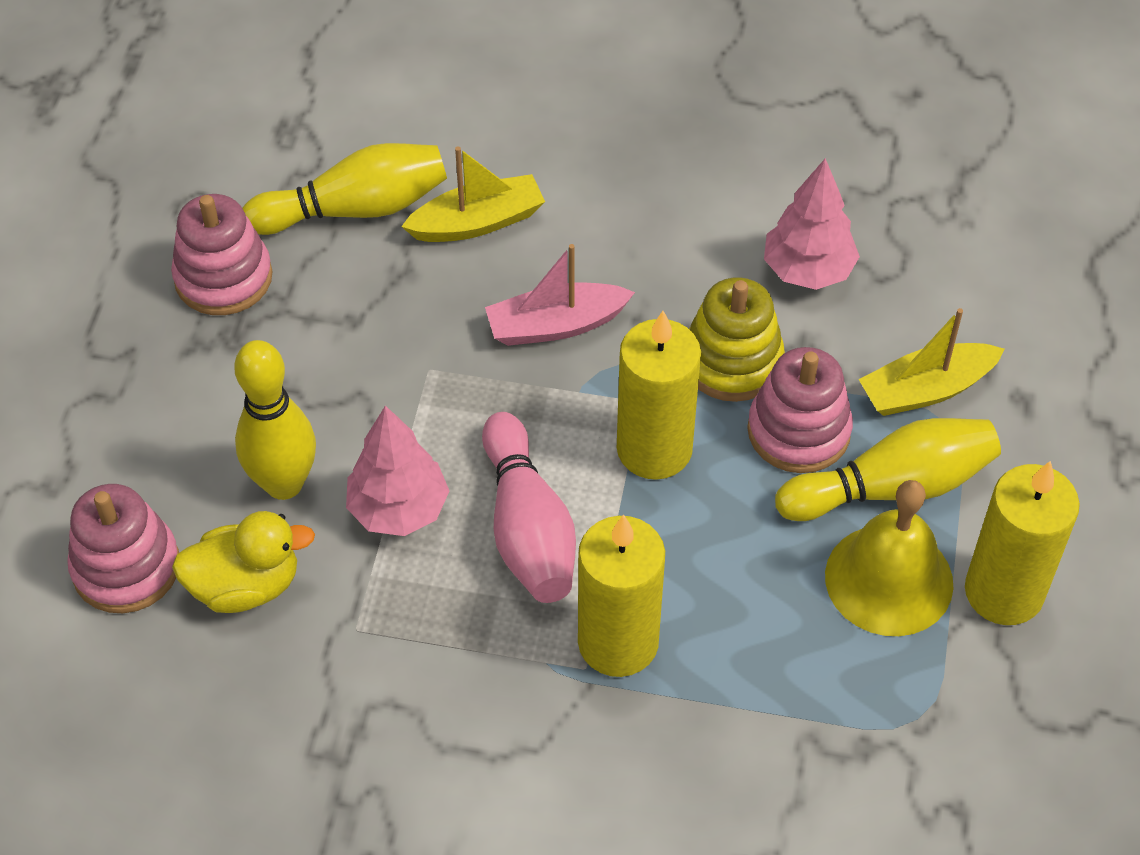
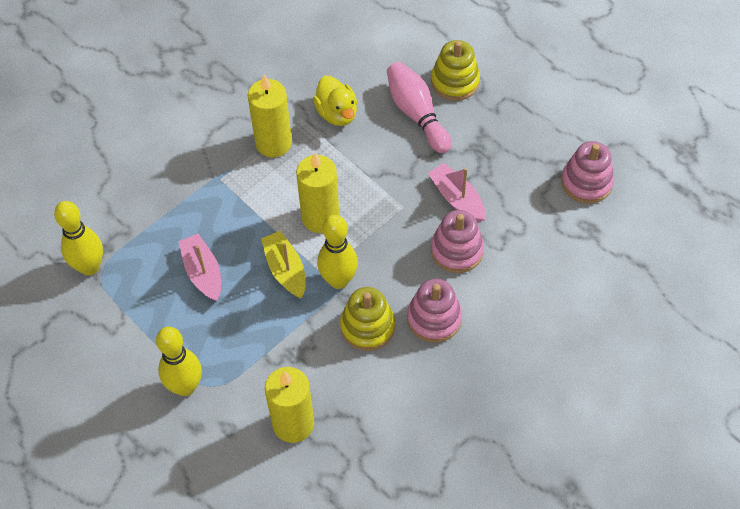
pink boat: 1 -> 2
pink tree: 2 -> 0
yellow bell: 1 -> 0
yellow boat: 2 -> 1
yellow stacking toy: 1 -> 2

